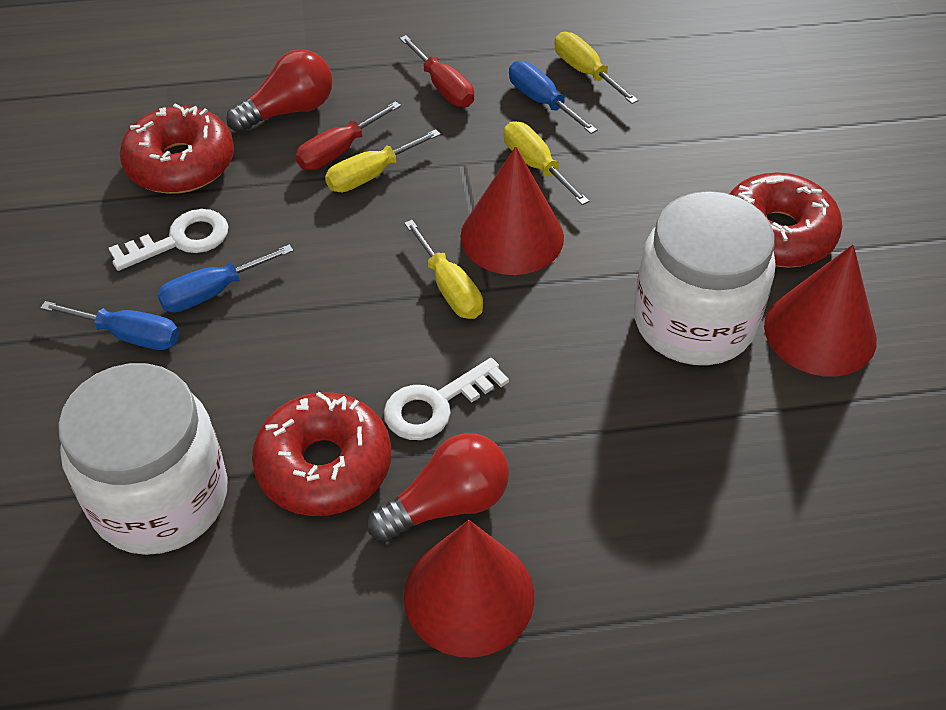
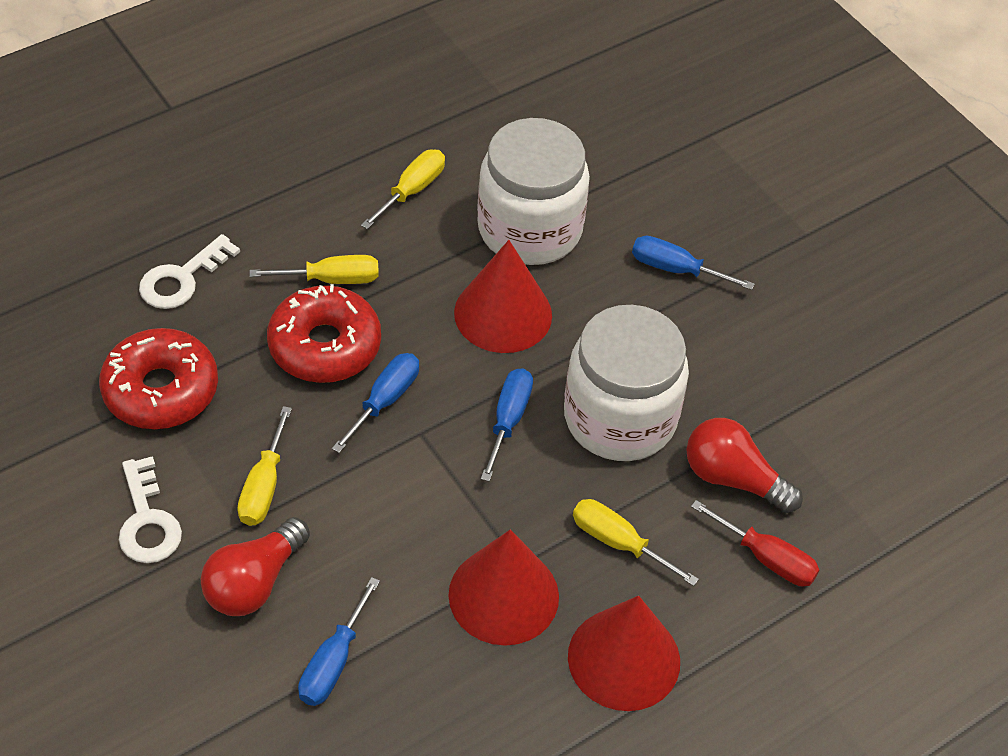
blue screwdriver: 3 -> 4
red donut: 3 -> 2
red screwdriver: 2 -> 1

